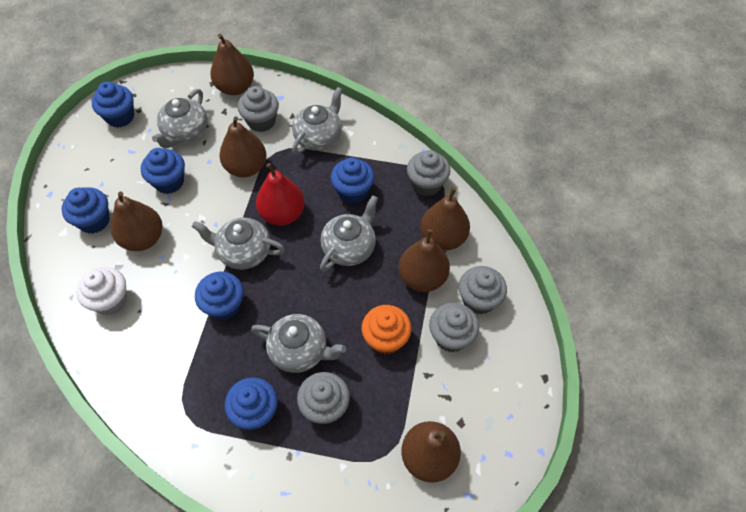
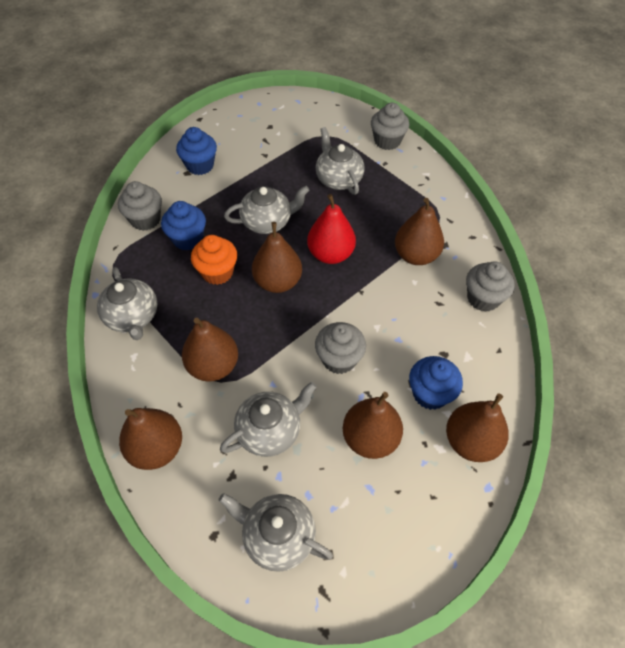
blue cupcake: 6 -> 3
grey cupcake: 5 -> 4
white cupcake: 1 -> 0

